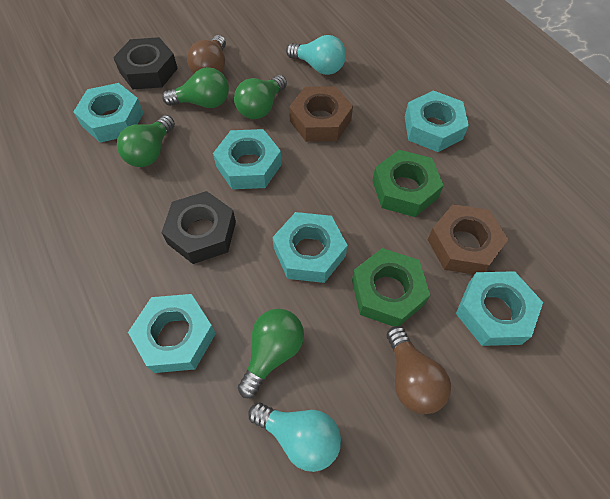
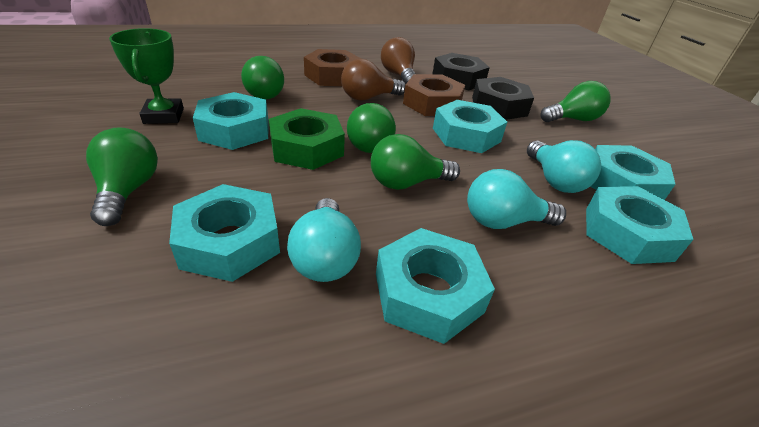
green light bulb: 4 -> 5
green nut: 2 -> 1
green trophy: 0 -> 1
turquoise light bulb: 2 -> 3

